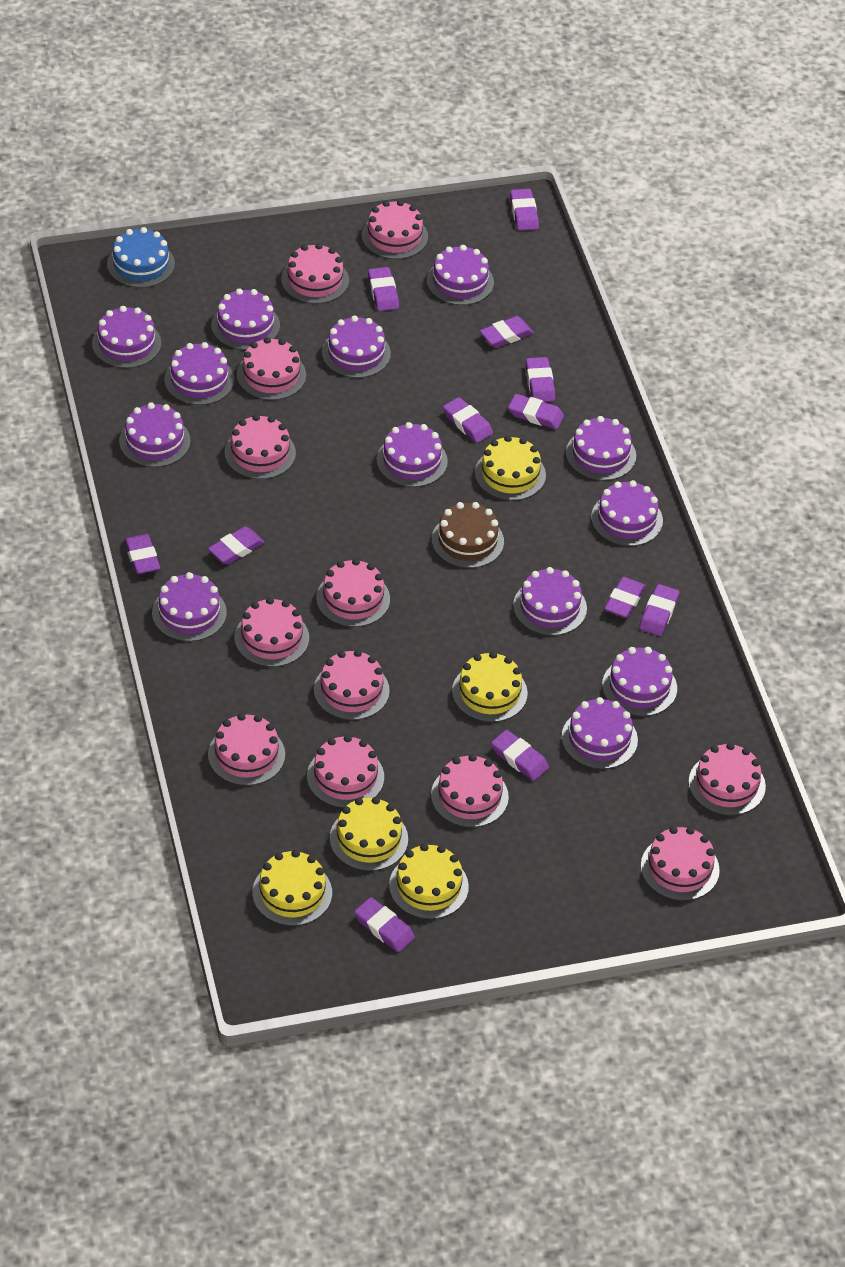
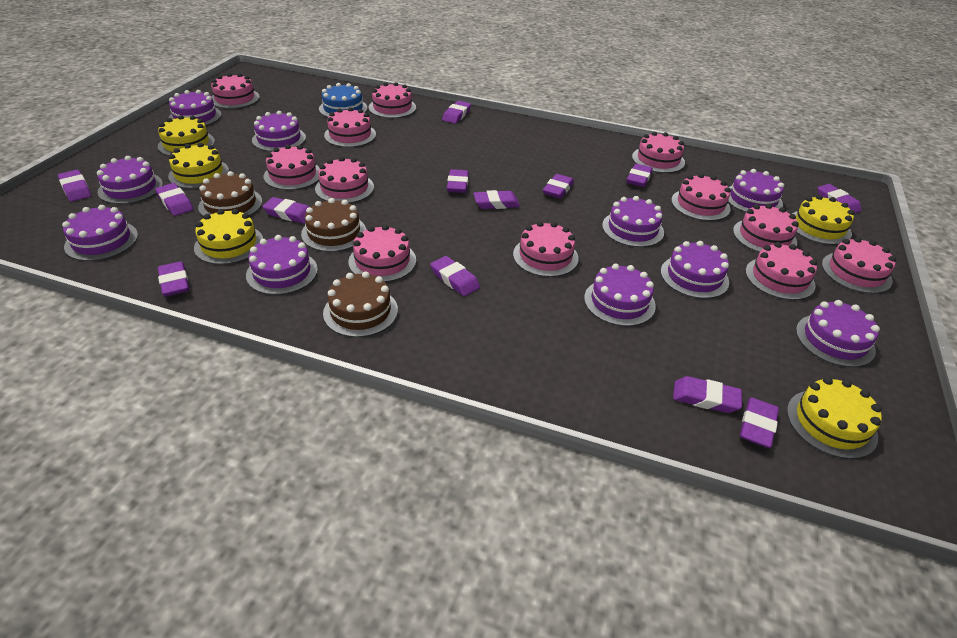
brown cake: 1 -> 3
purple cake: 13 -> 10
purple eraser: 12 -> 13

